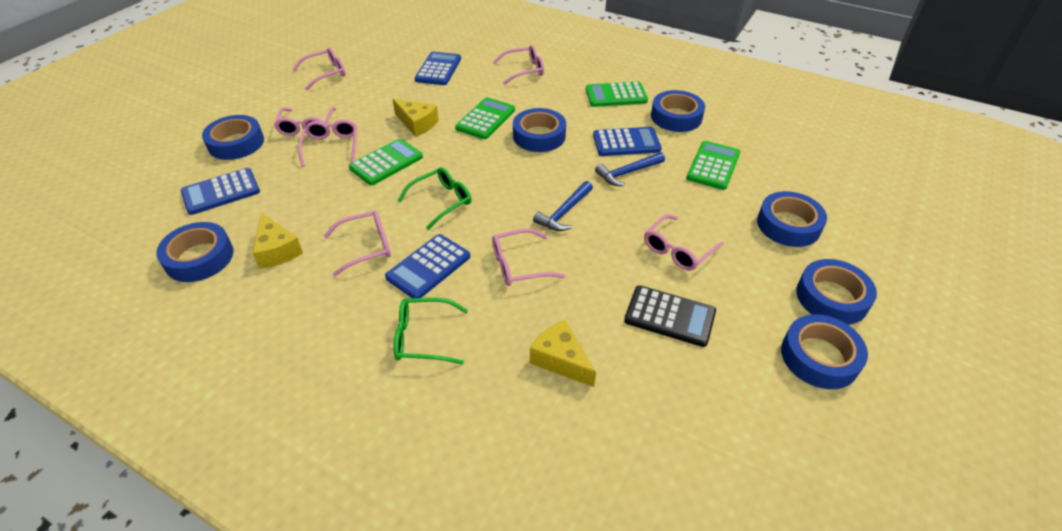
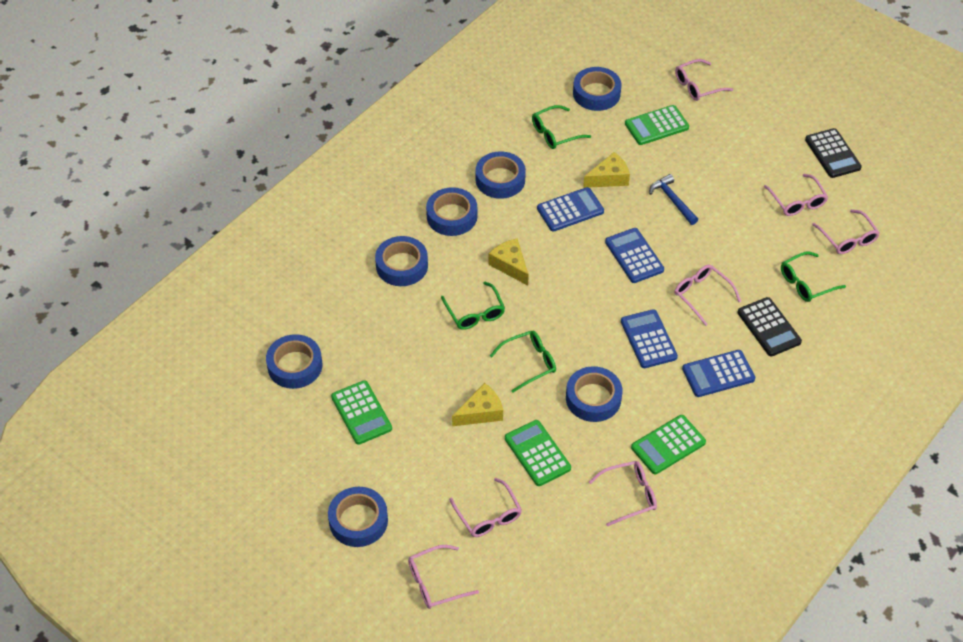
black calculator: 1 -> 2
blue hammer: 2 -> 1
green glasses: 2 -> 4

